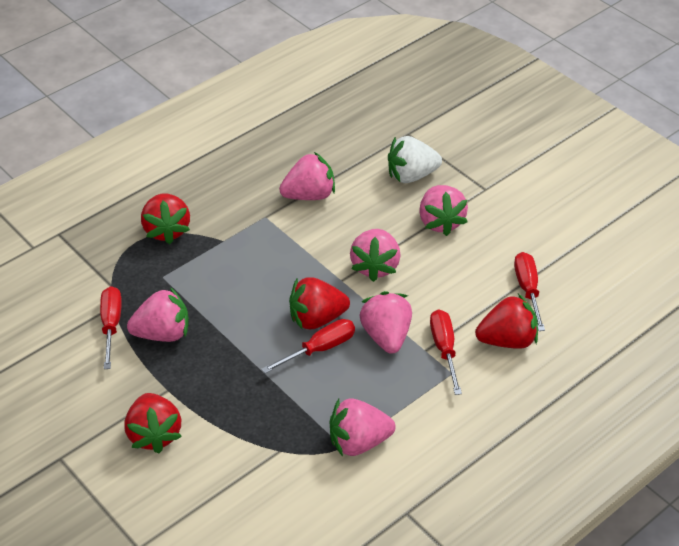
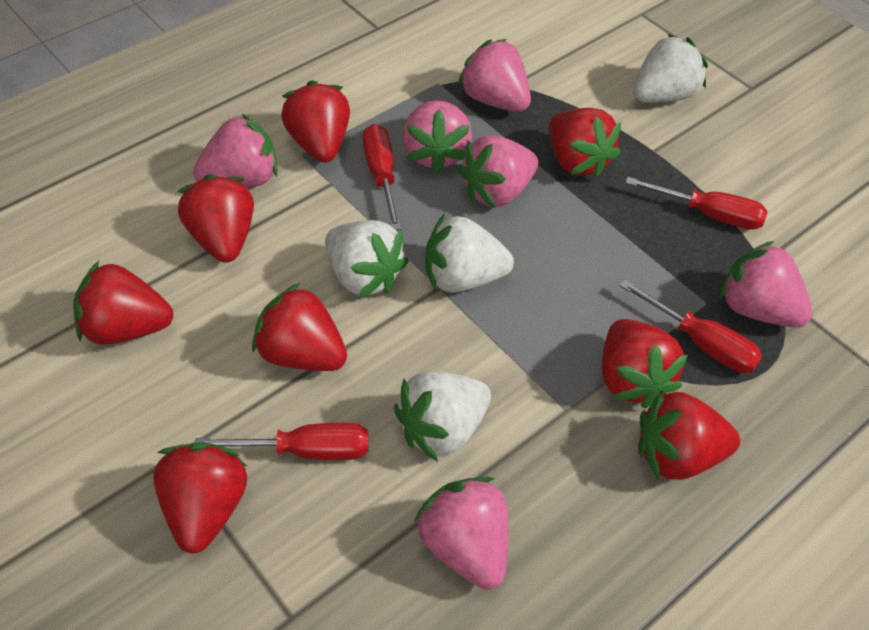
red strawberry: 4 -> 8
white strawberry: 1 -> 4

